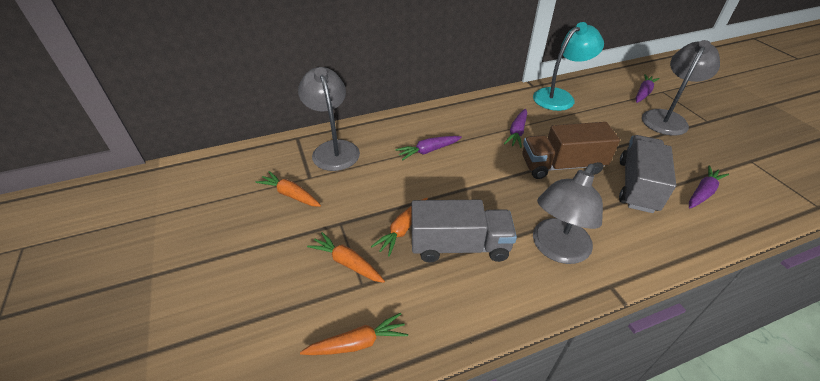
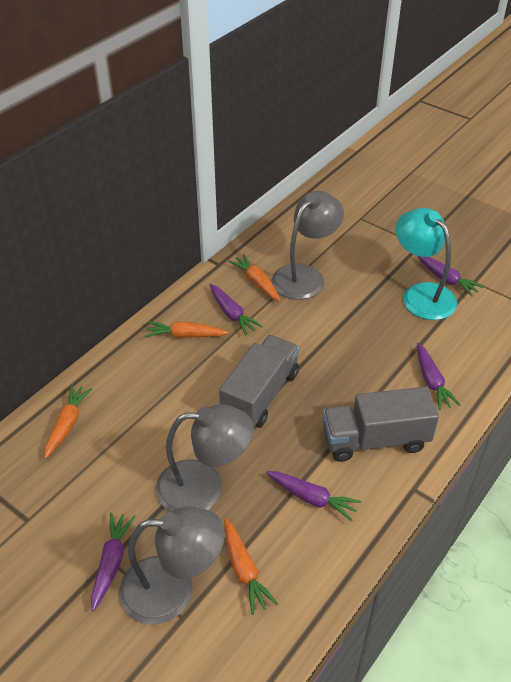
brown truck: 1 -> 0
purple carrot: 4 -> 5

